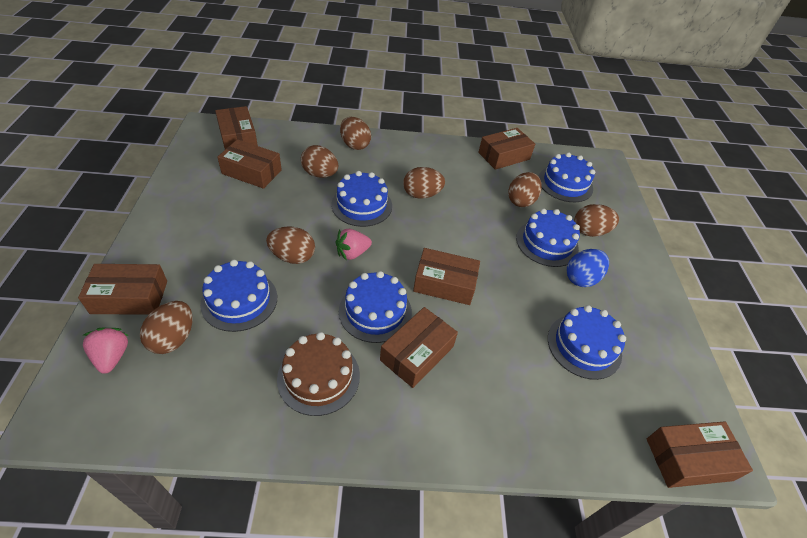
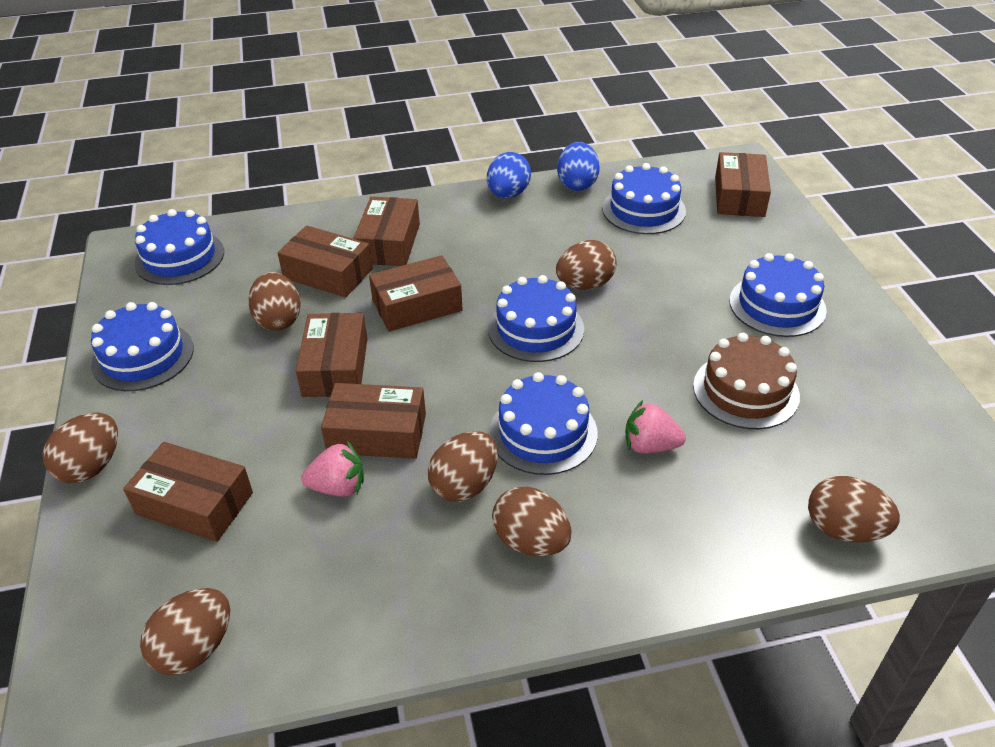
blue egg: 1 -> 2

